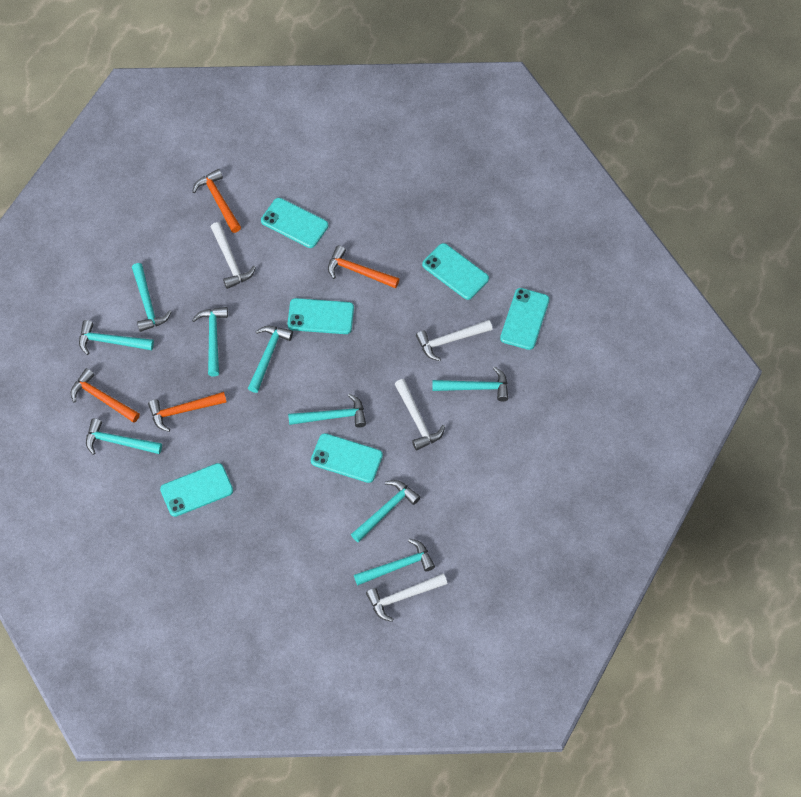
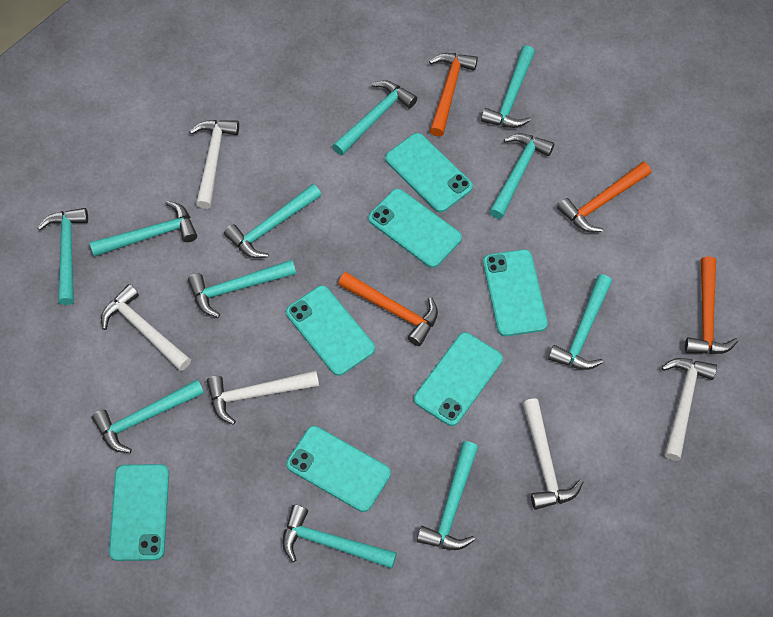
turquoise hammer: 9 -> 11
turquoise phone: 6 -> 7
white hammer: 4 -> 5

